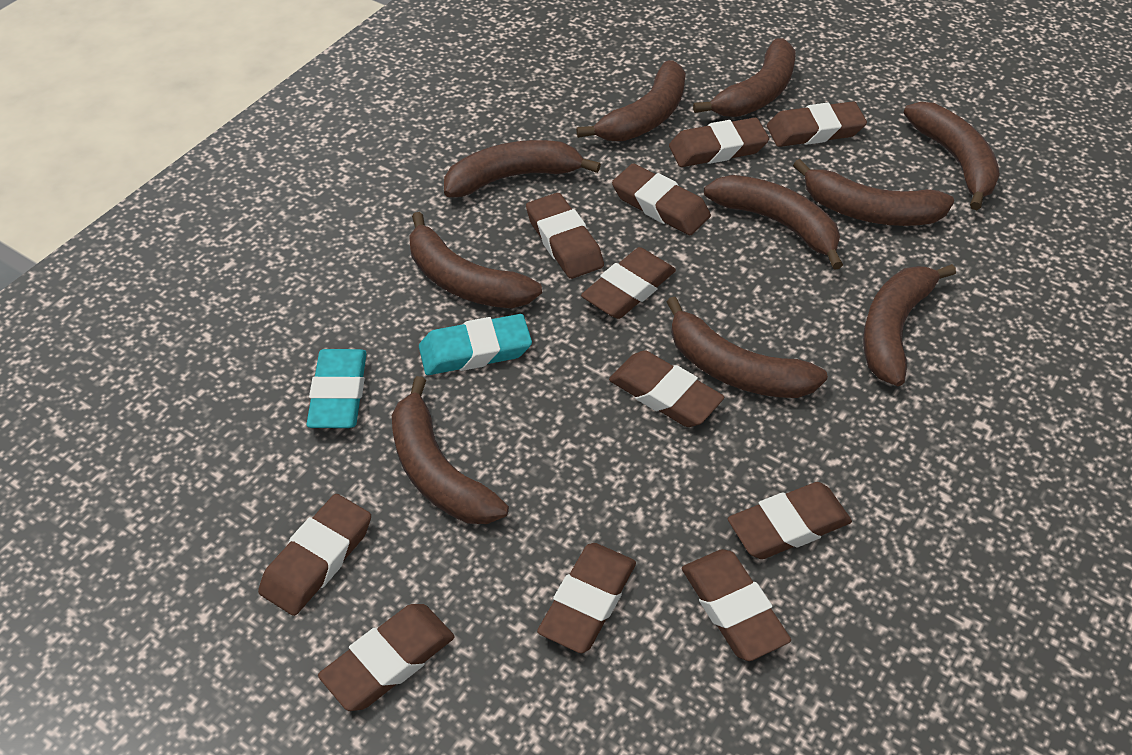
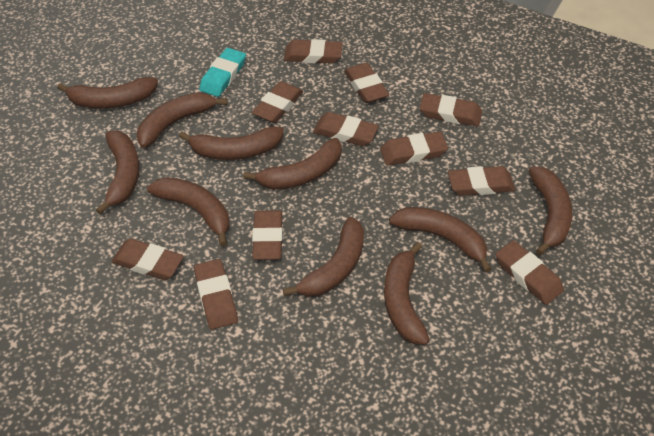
turquoise eraser: 2 -> 1

